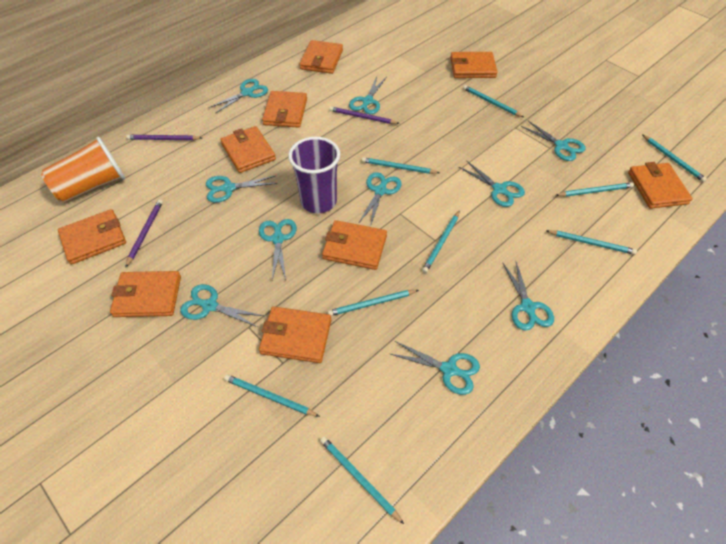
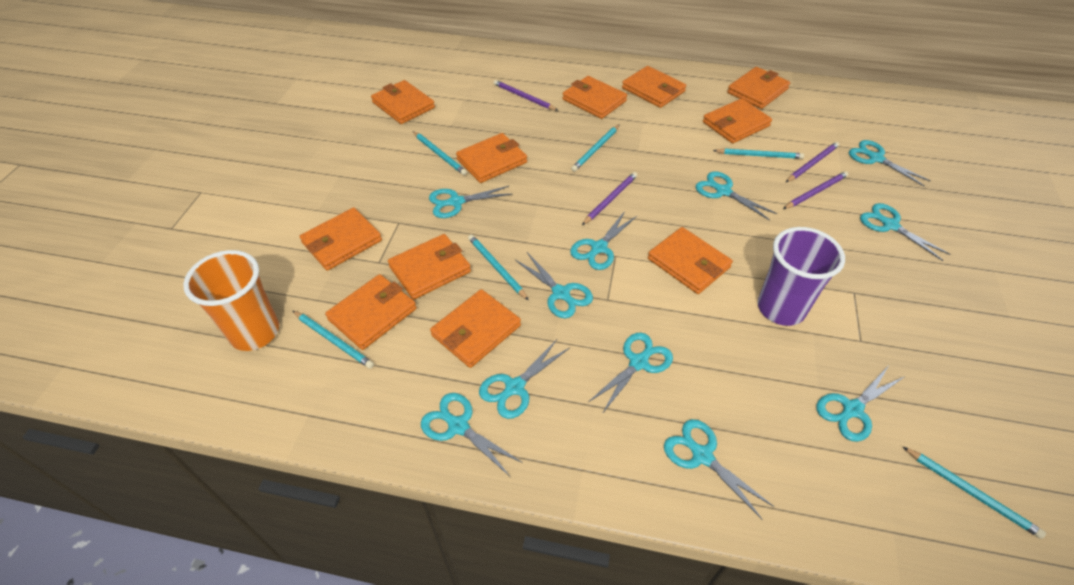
orange wallet: 9 -> 11
purple pencil: 3 -> 4
turquoise pencil: 9 -> 6
turquoise scissors: 10 -> 11

